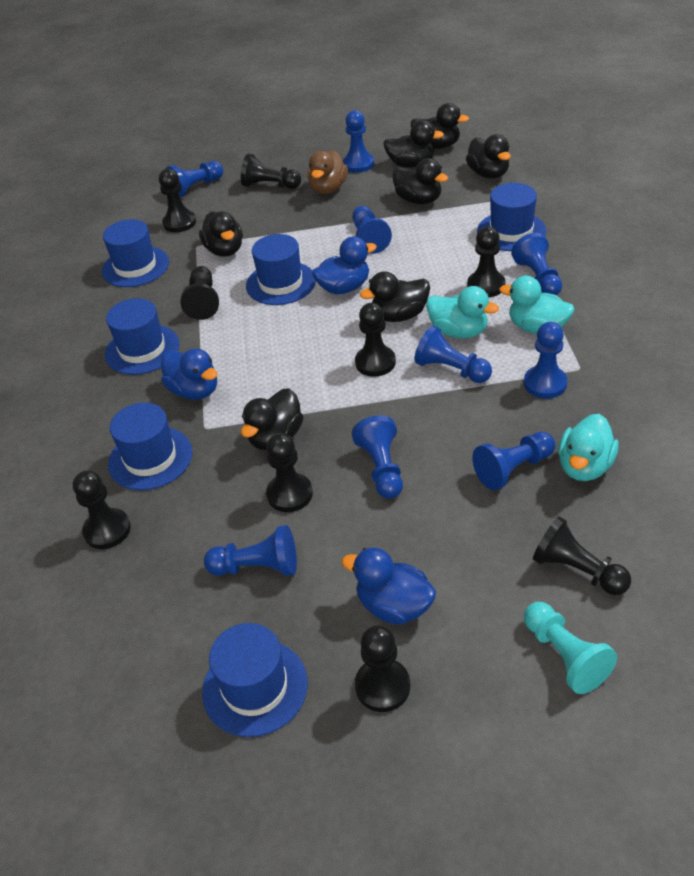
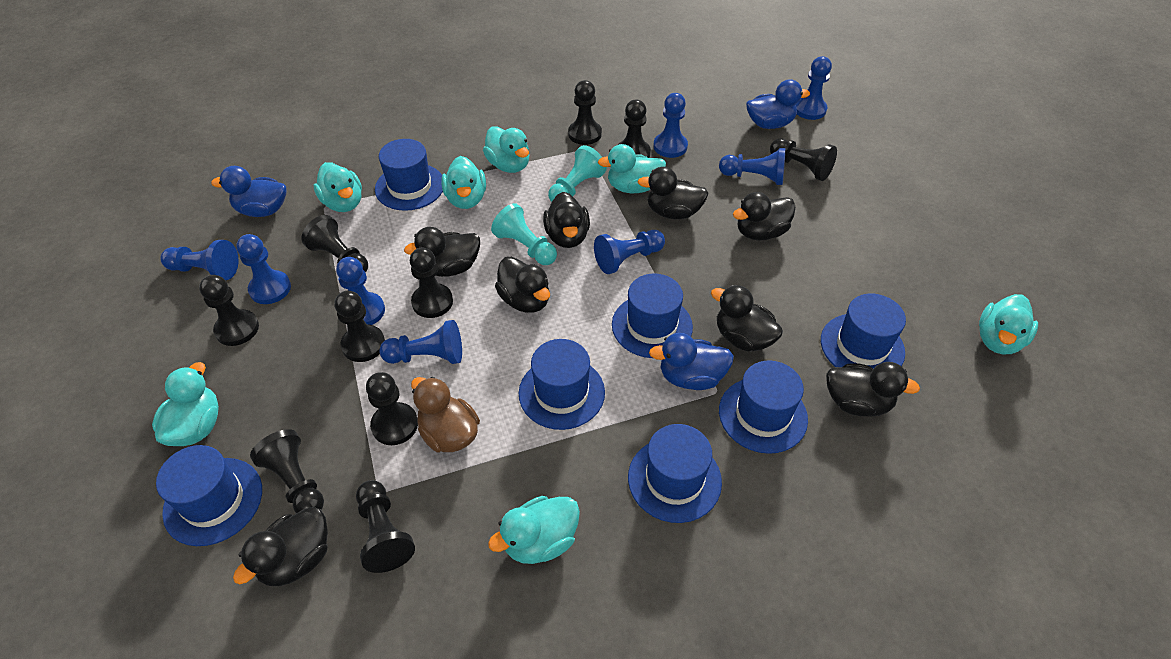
black duck: 7 -> 8
black pawn: 9 -> 10
blue hat: 6 -> 7
blue pawn: 9 -> 8
turquoise duck: 3 -> 7
turquoise pawn: 1 -> 2

